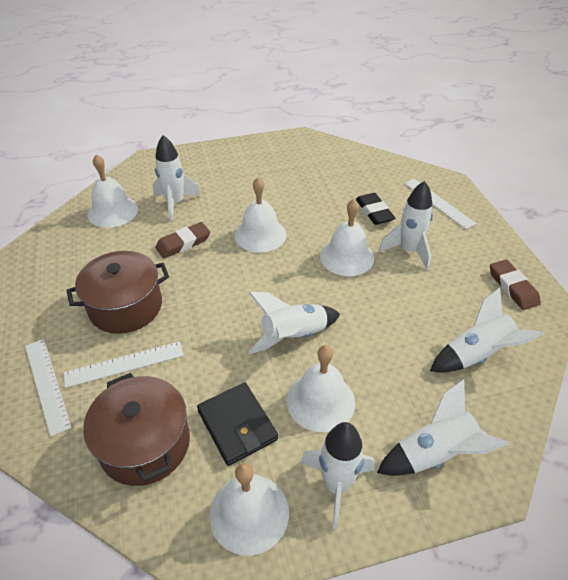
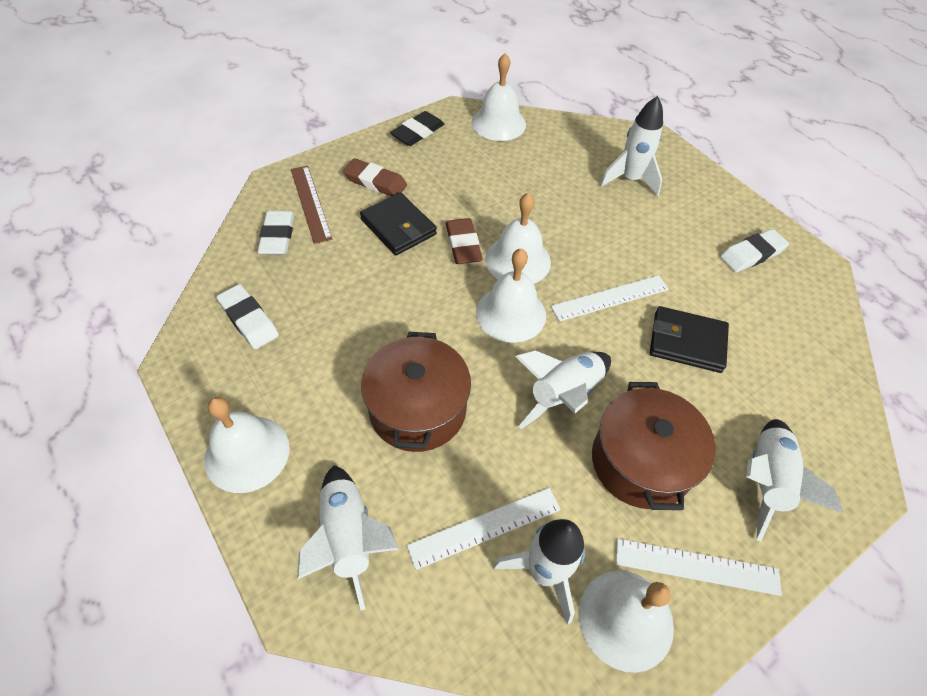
black wallet: 1 -> 2
brown ruler: 0 -> 1
white eraser: 0 -> 3
white rocket: 6 -> 5

